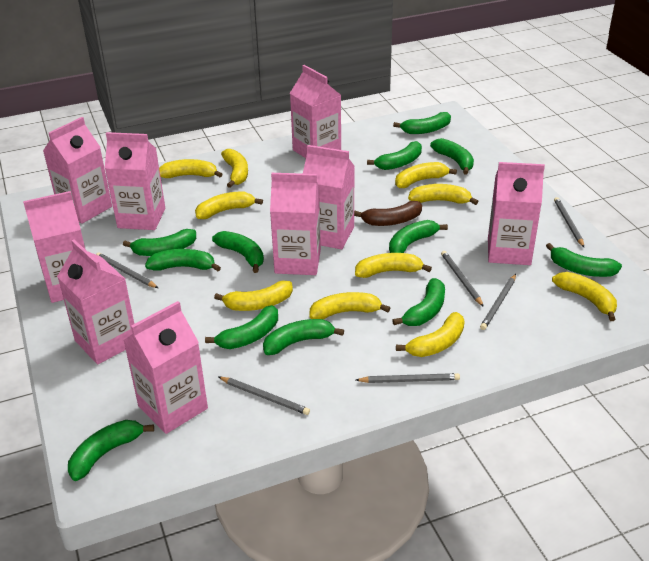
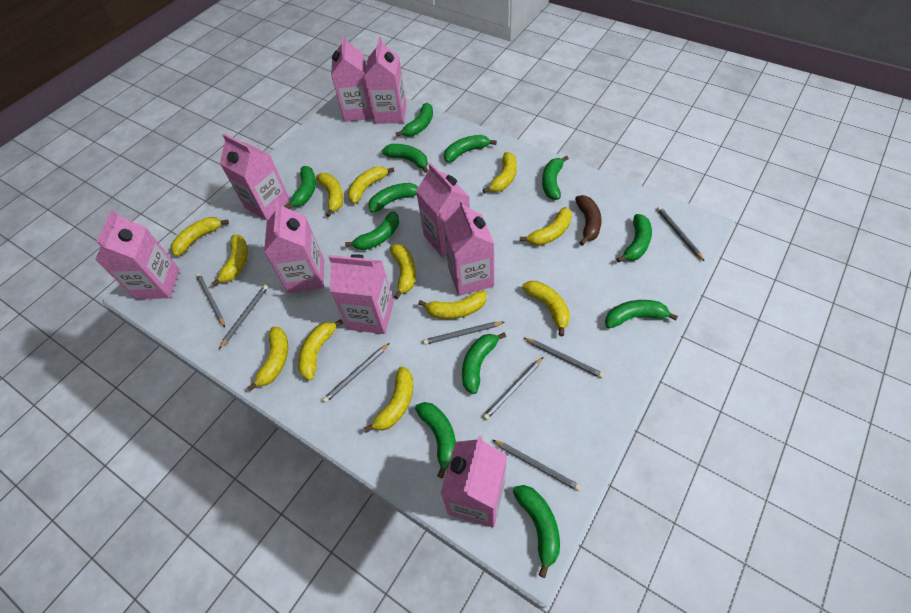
grey pencil: 6 -> 8
yellow banana: 10 -> 12

